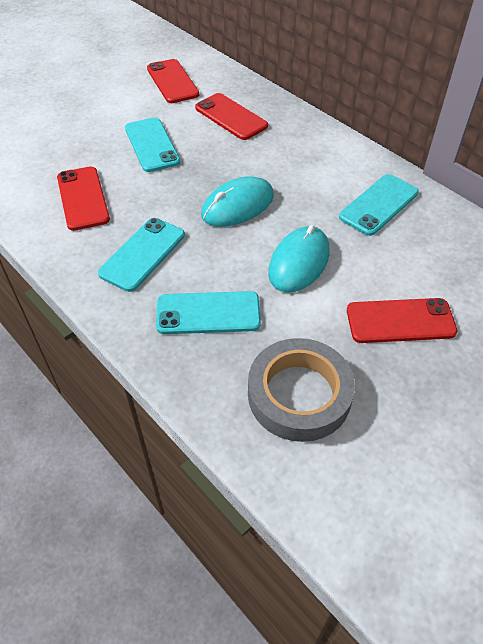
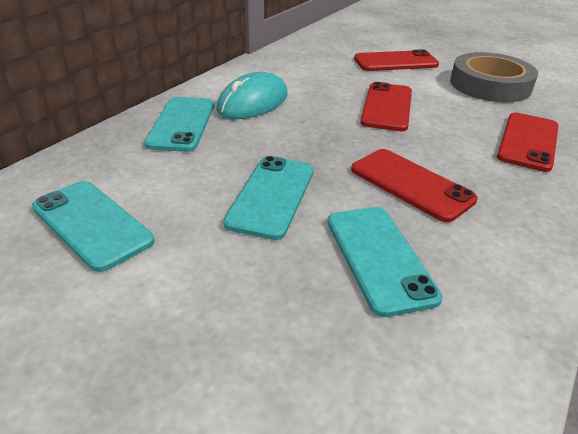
turquoise mouse: 2 -> 1

